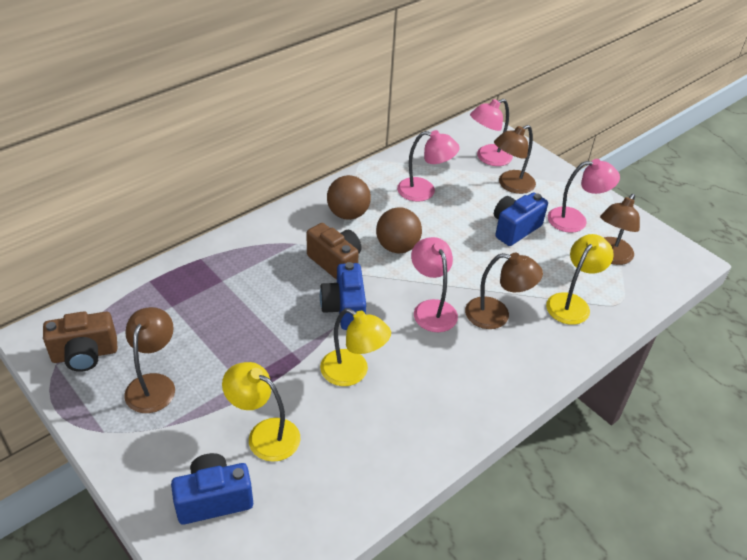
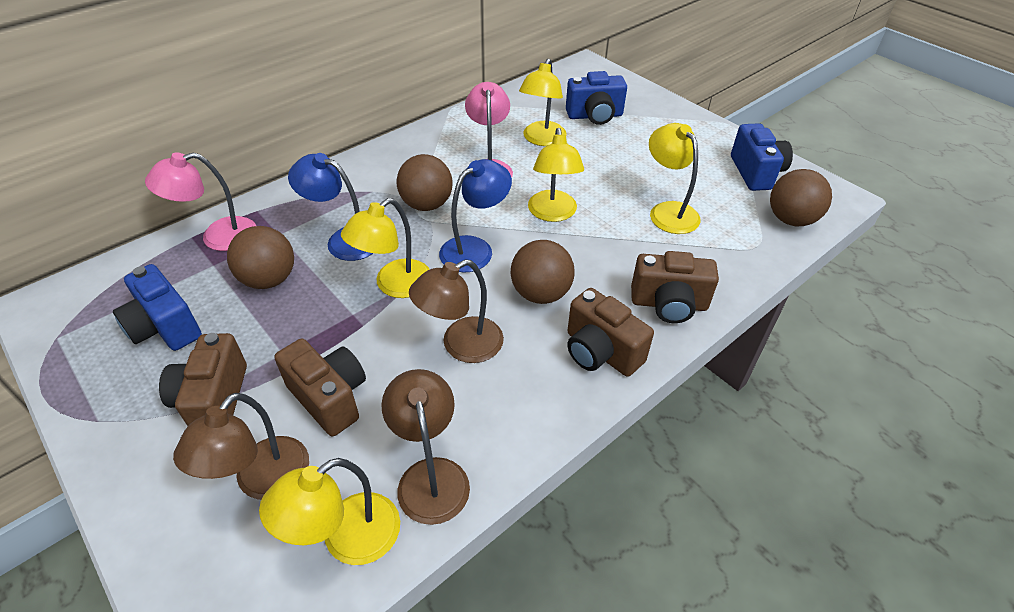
blue lamp: 0 -> 2
brown ball: 2 -> 4
brown camera: 2 -> 4
brown lamp: 4 -> 3
pink lamp: 4 -> 2
yellow lamp: 3 -> 5

